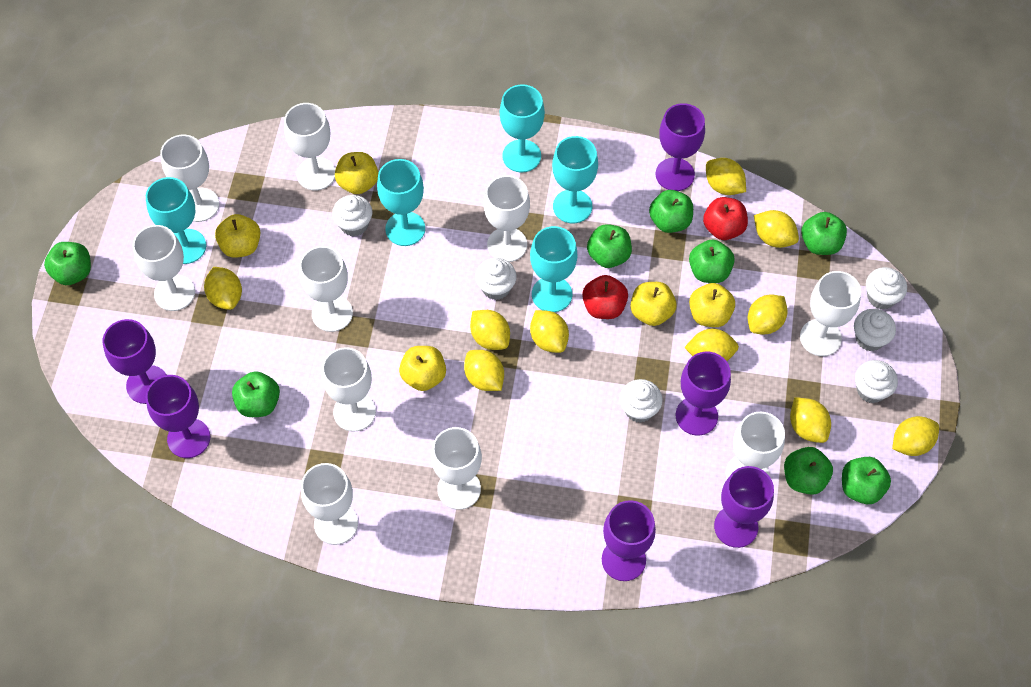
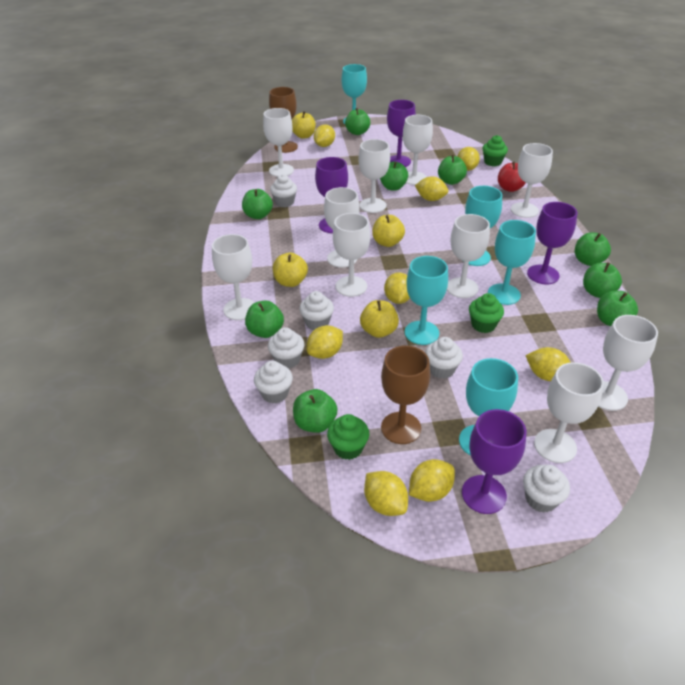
brown goblet: 0 -> 2
green apple: 8 -> 9
green cupcake: 0 -> 3
purple goblet: 6 -> 4
red apple: 2 -> 1
yellow apple: 5 -> 4
yellow lemon: 10 -> 8

